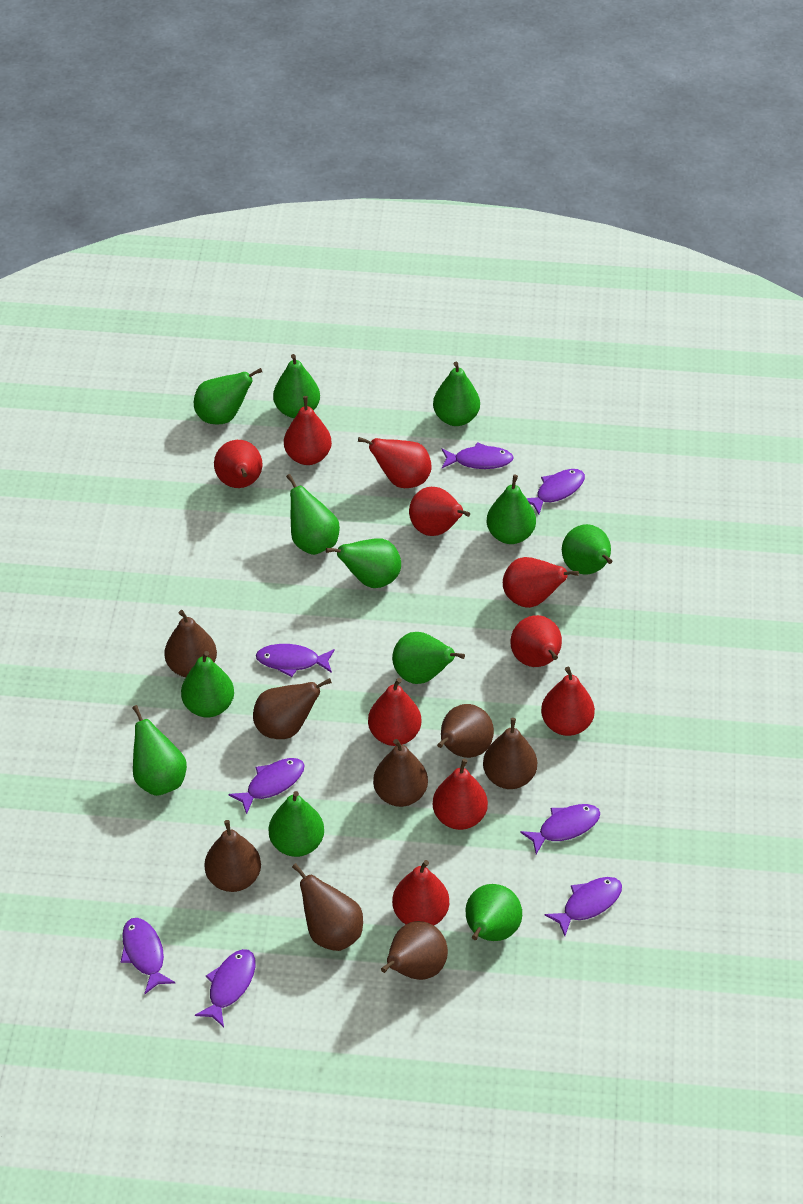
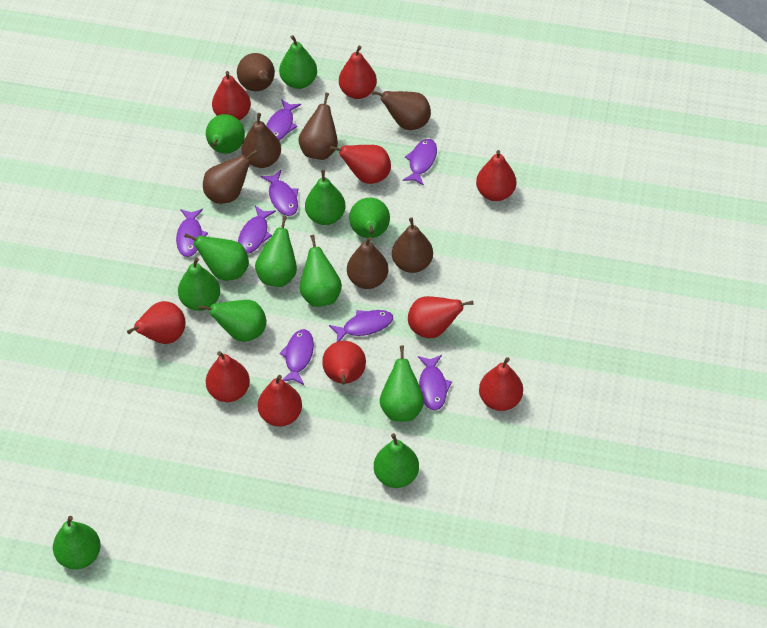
brown pear: 8 -> 7

